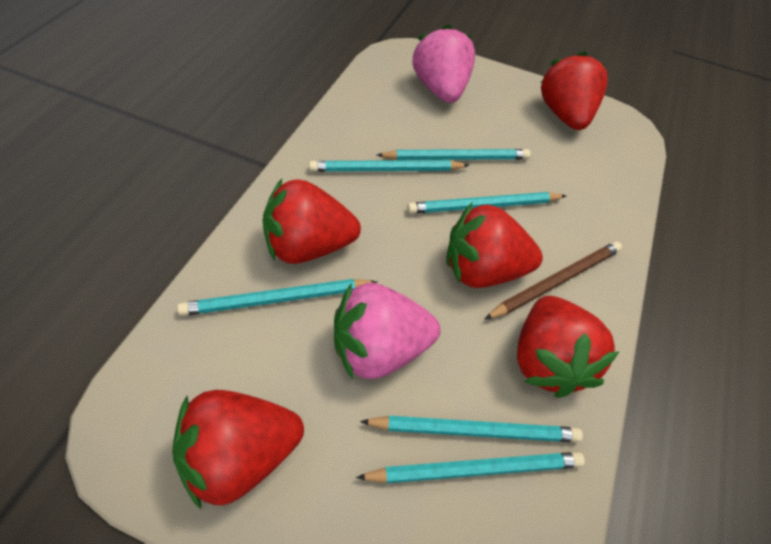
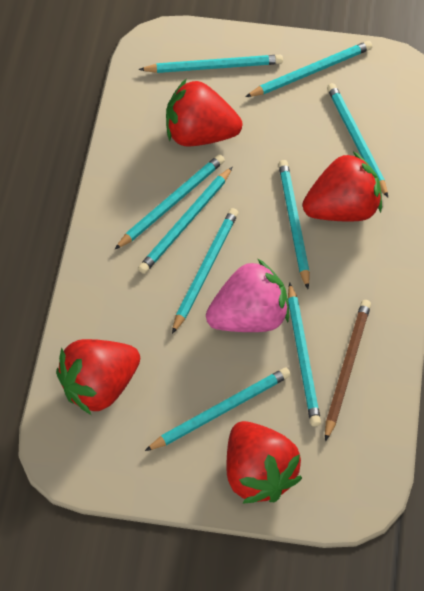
pink strawberry: 2 -> 1
red strawberry: 5 -> 4
turquoise pencil: 6 -> 9

